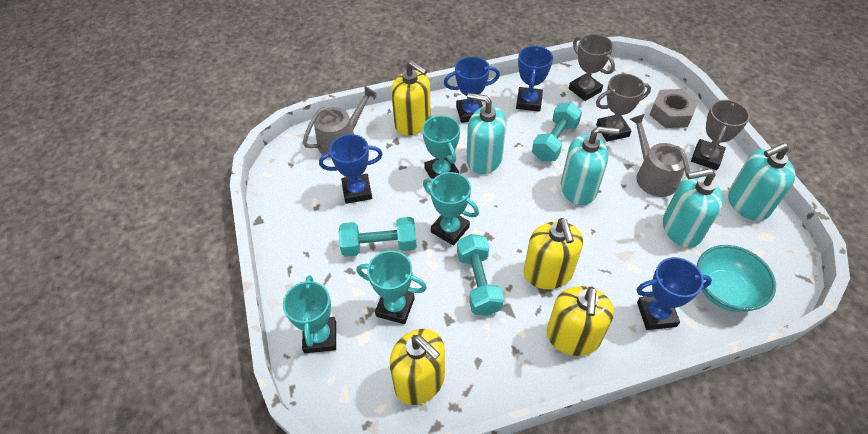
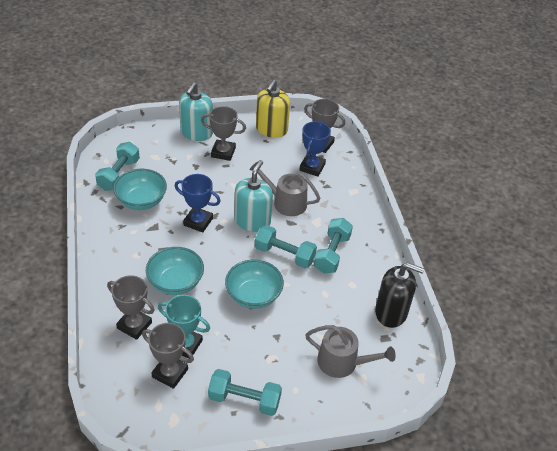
black soap dispenser: 0 -> 1
blue trophy: 4 -> 2
grey nut: 1 -> 0
grey trophy: 3 -> 4
turquoise bowl: 1 -> 3
turquoise dumbbell: 3 -> 4
turquoise soap dispenser: 4 -> 2
turquoise trophy: 4 -> 1
yellow soap dispenser: 4 -> 1

